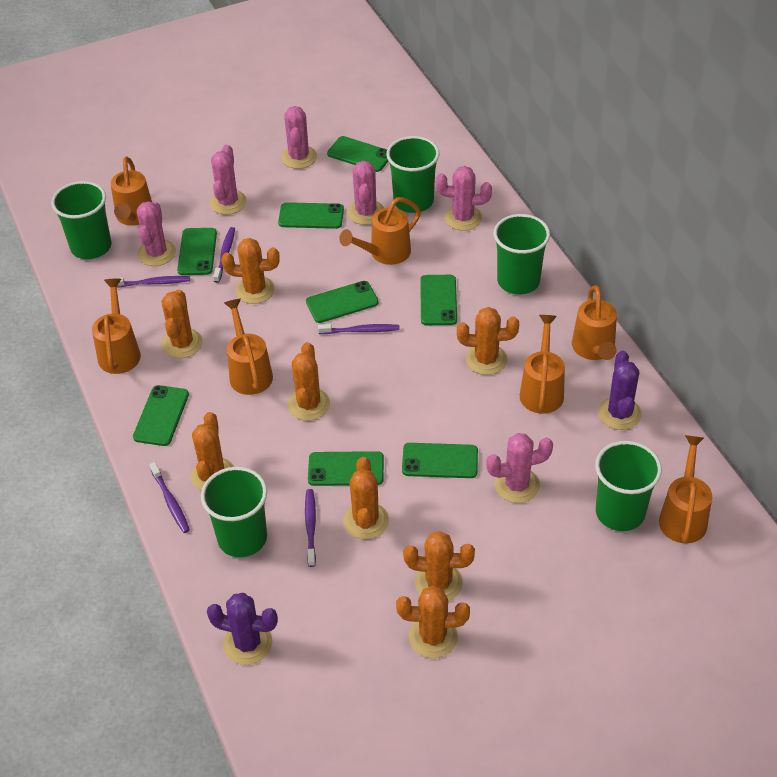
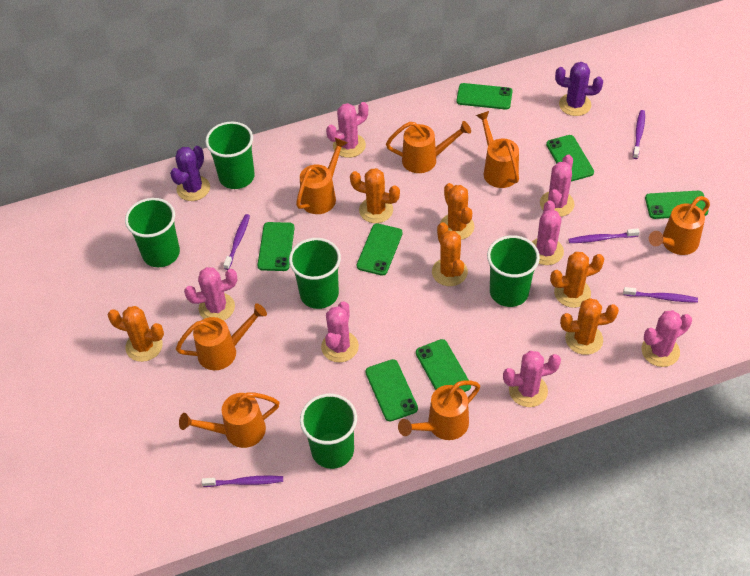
green phone: 8 -> 7
orange cactus: 8 -> 6
pink cactus: 6 -> 7

